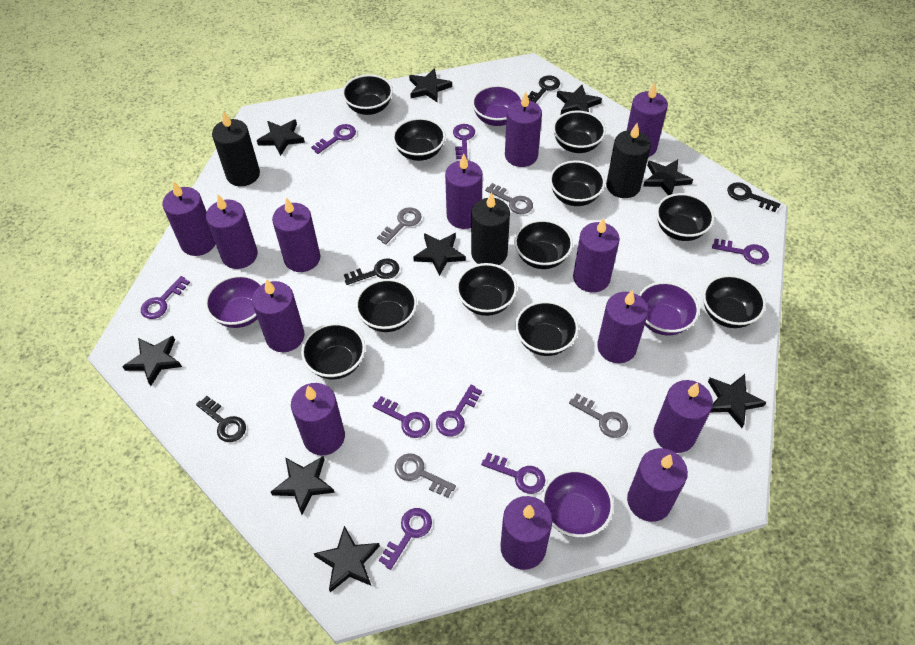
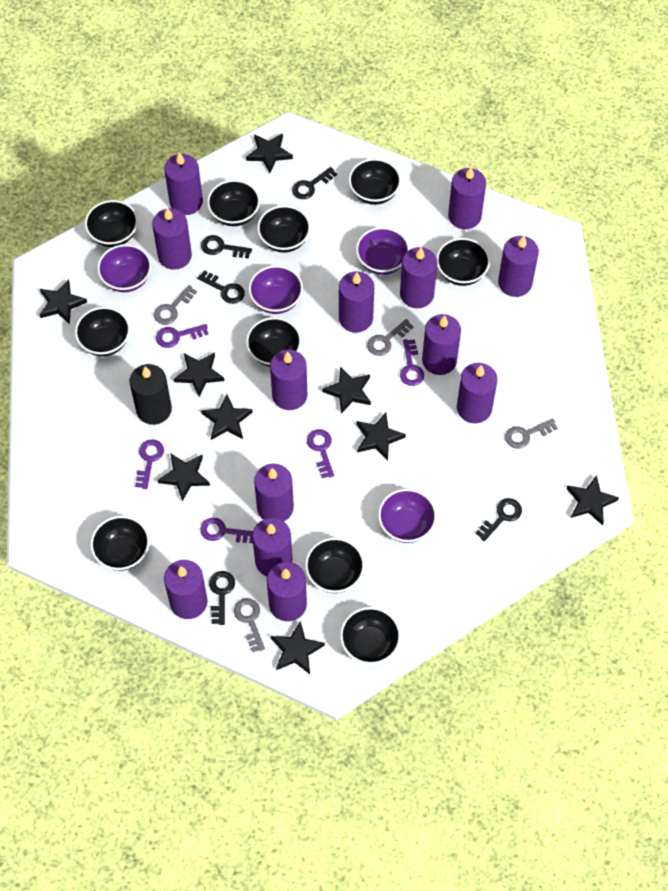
black bowl: 11 -> 10
black candle: 3 -> 1
black key: 4 -> 5
purple key: 8 -> 5

